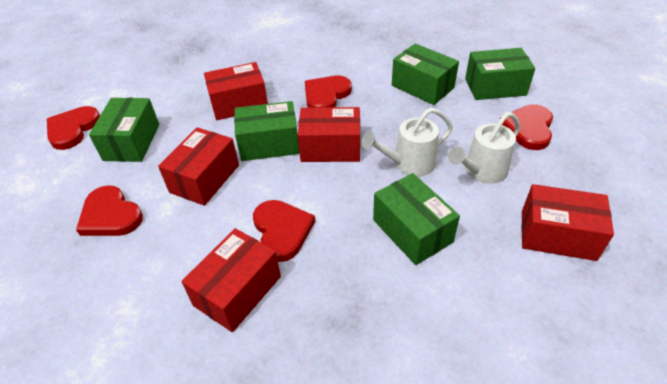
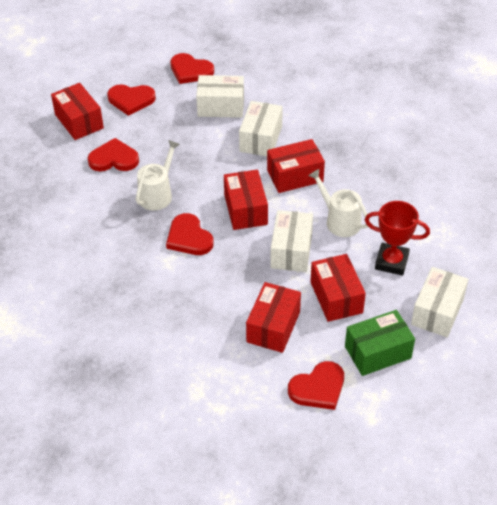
green box: 5 -> 1
red trophy: 0 -> 1
white box: 0 -> 4

